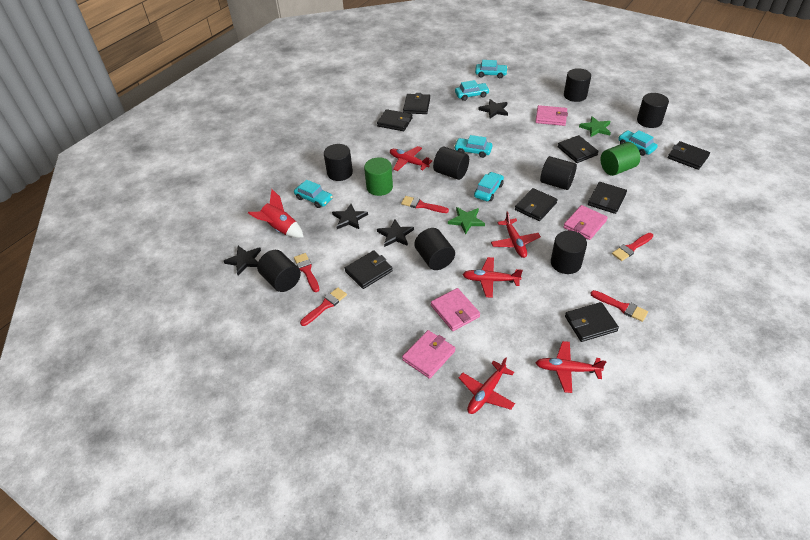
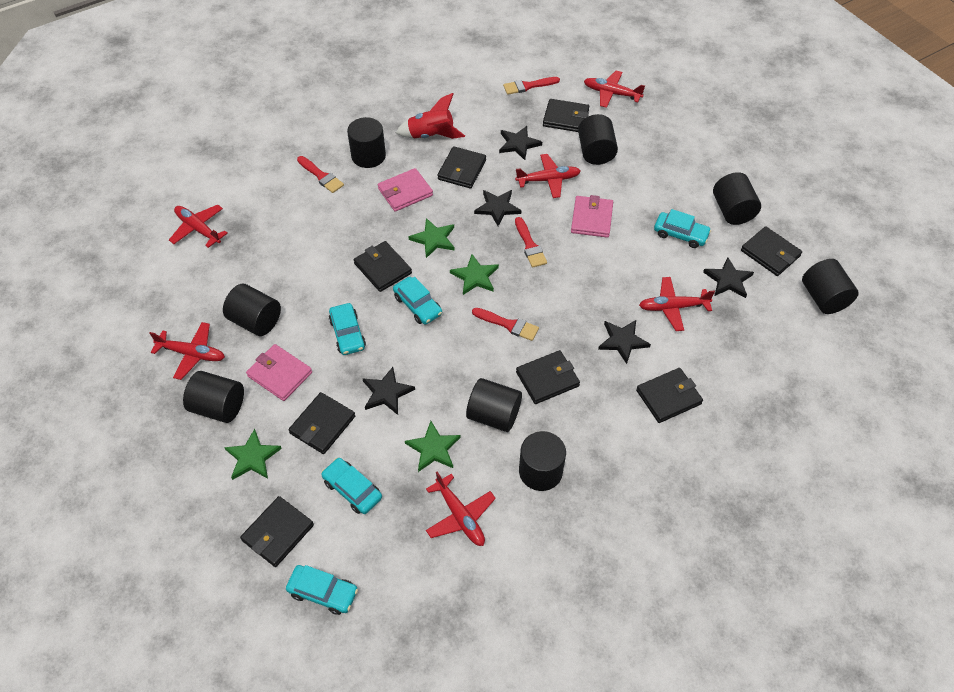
black star: 4 -> 5
green cylinder: 2 -> 0
green star: 2 -> 4
pink wallet: 4 -> 3
red brush: 5 -> 4
red plane: 5 -> 6
turquoise car: 6 -> 5

